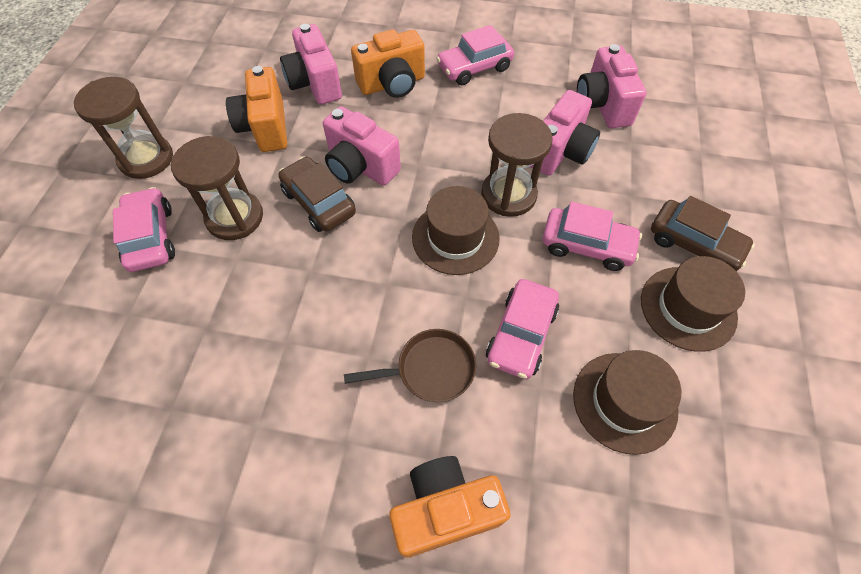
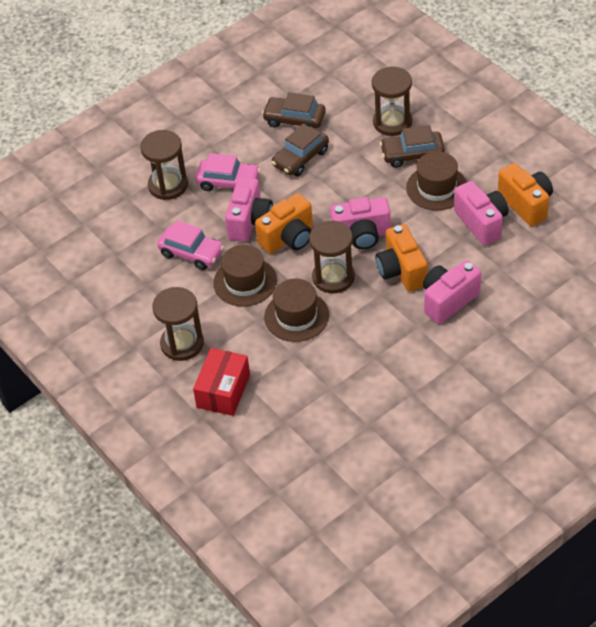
brown car: 2 -> 3
brown hourglass: 3 -> 4
brown pan: 1 -> 0
pink car: 4 -> 2
red box: 0 -> 1

